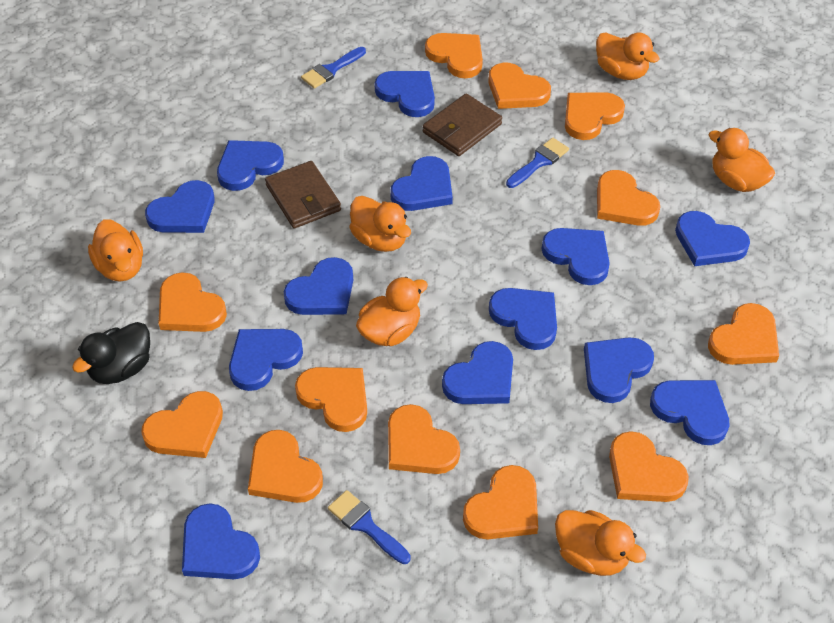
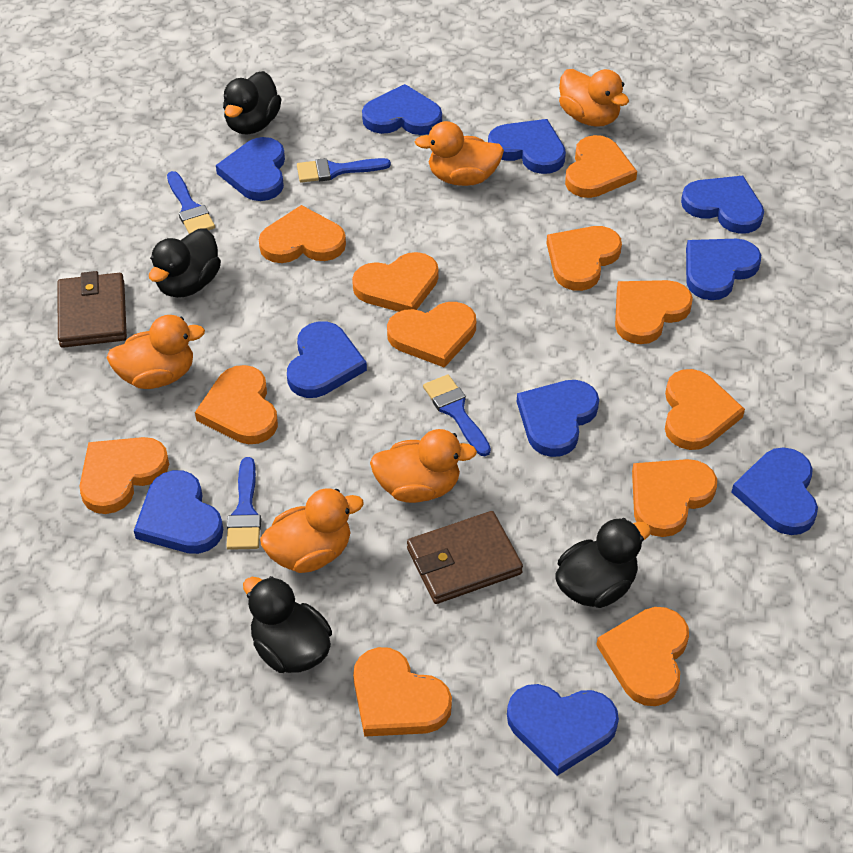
black duck: 1 -> 4
blue brush: 3 -> 4
blue heart: 13 -> 10
orange duck: 6 -> 5

